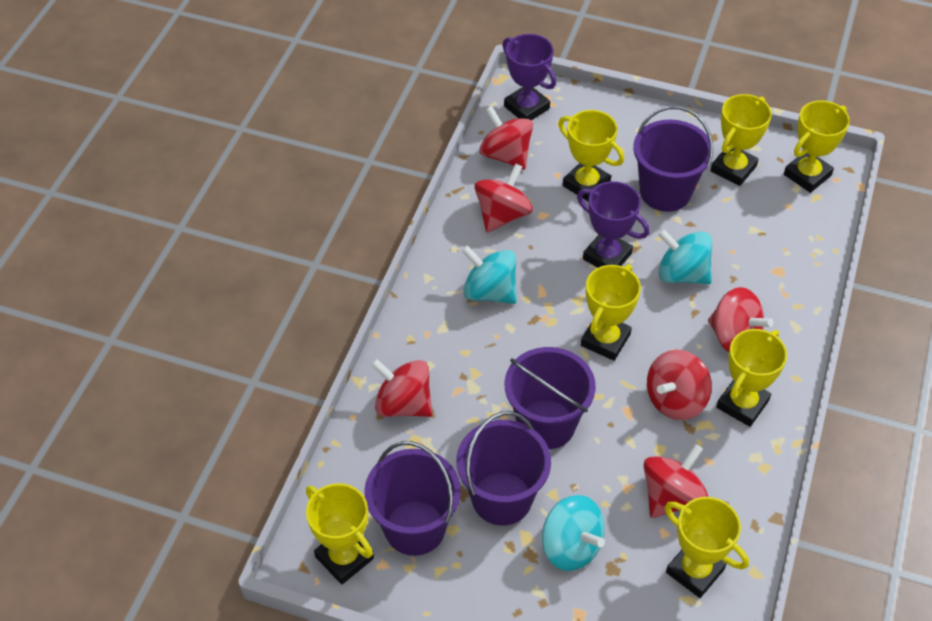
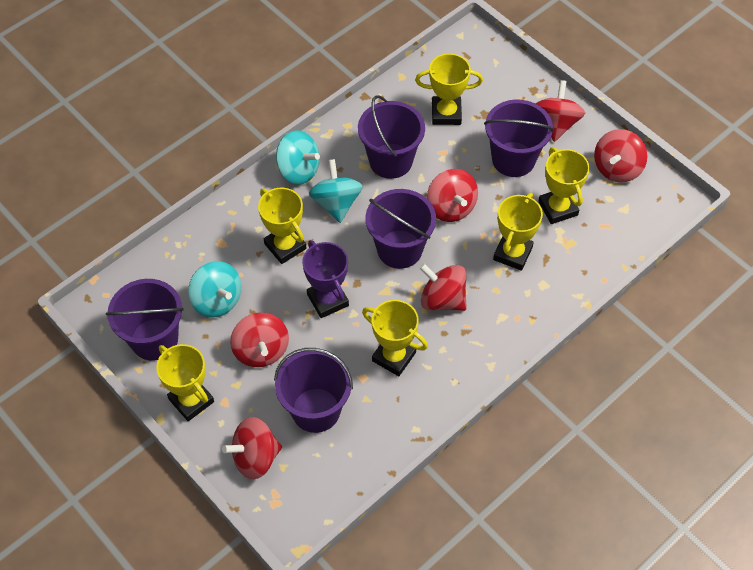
purple bucket: 4 -> 5
purple trophy: 2 -> 1
yellow trophy: 7 -> 6

